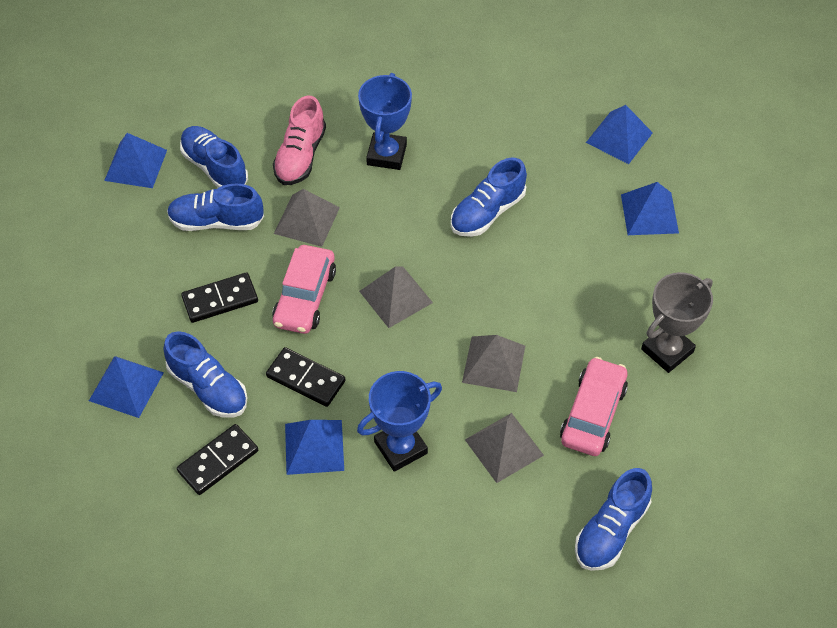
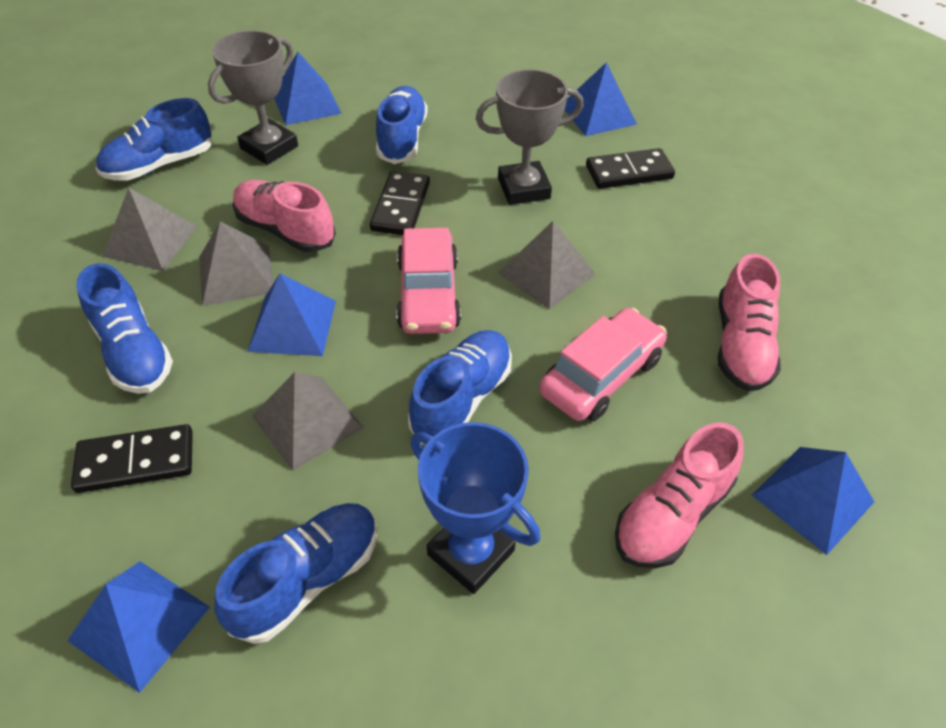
blue trophy: 2 -> 1
grey trophy: 1 -> 2
pink shoe: 1 -> 3

